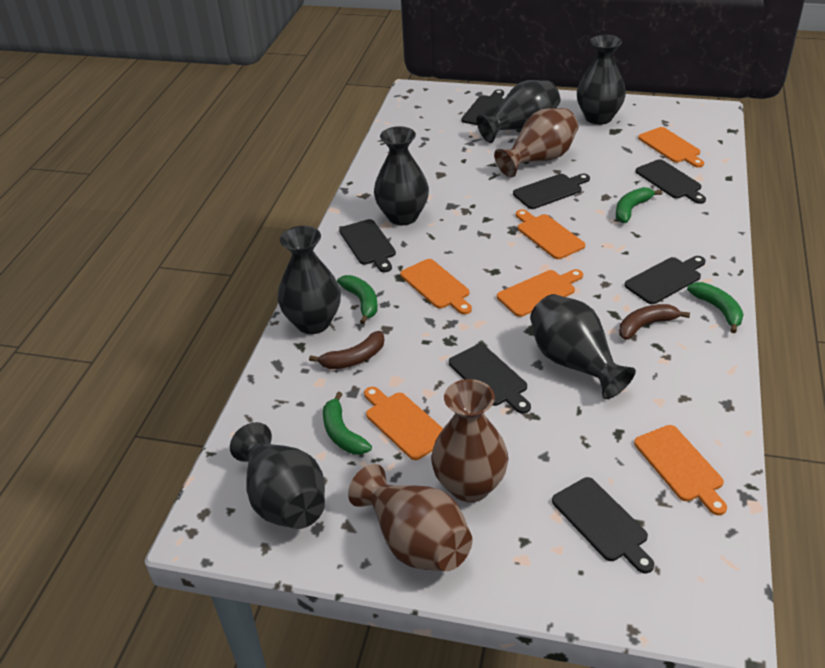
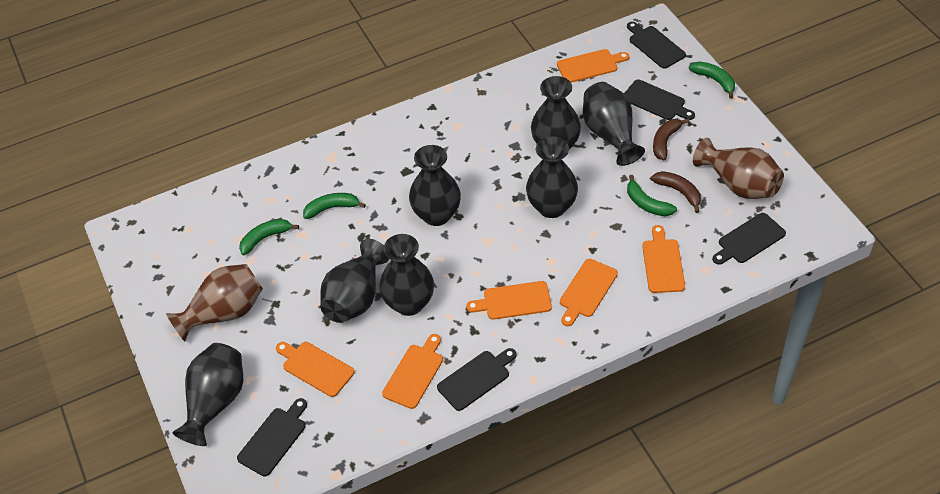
black cutting board: 7 -> 5
black vase: 6 -> 7
brown vase: 3 -> 2

